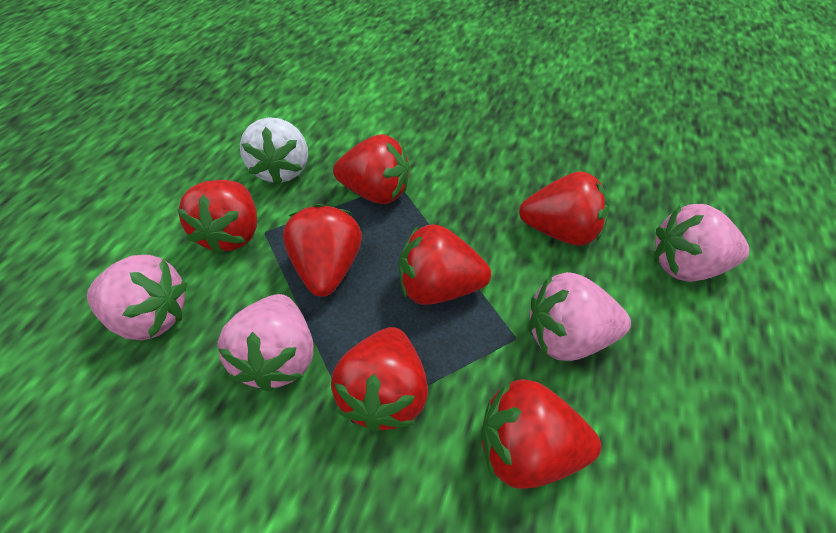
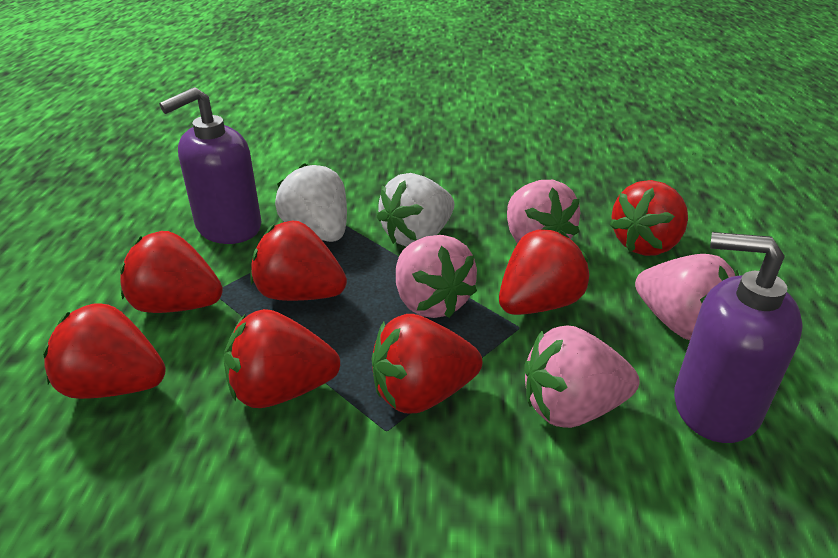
purple soap dispenser: 0 -> 2
white strawberry: 1 -> 2

